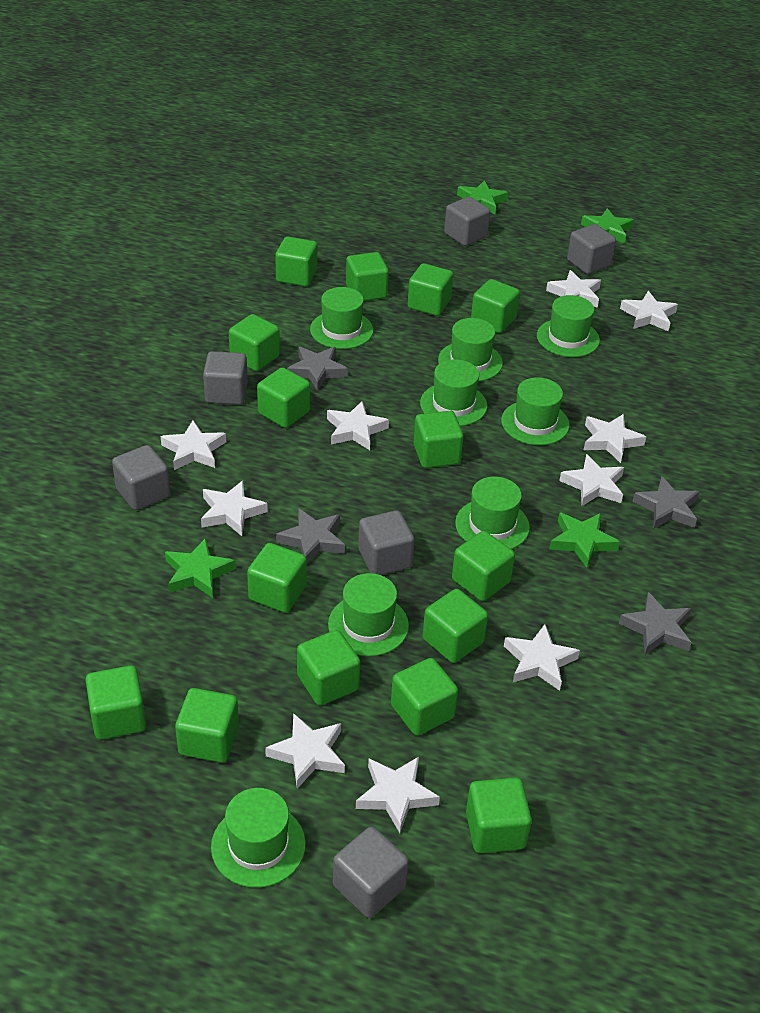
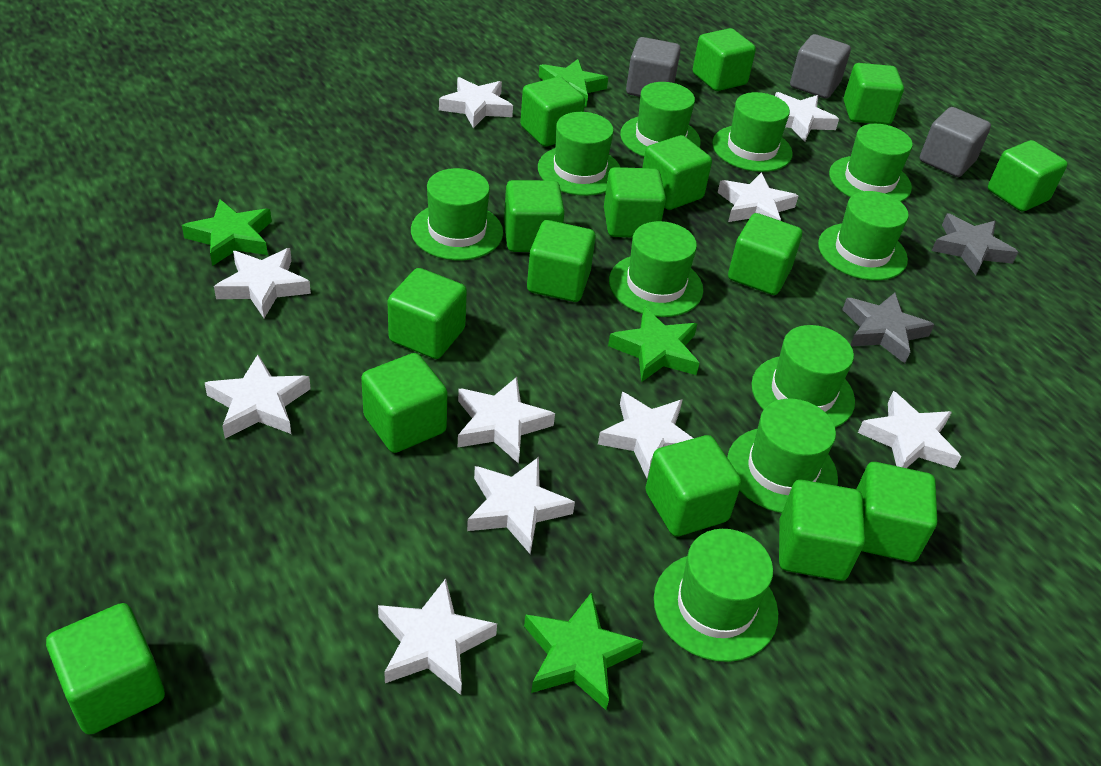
green hat: 8 -> 10
grey cube: 6 -> 3
grey star: 4 -> 2

